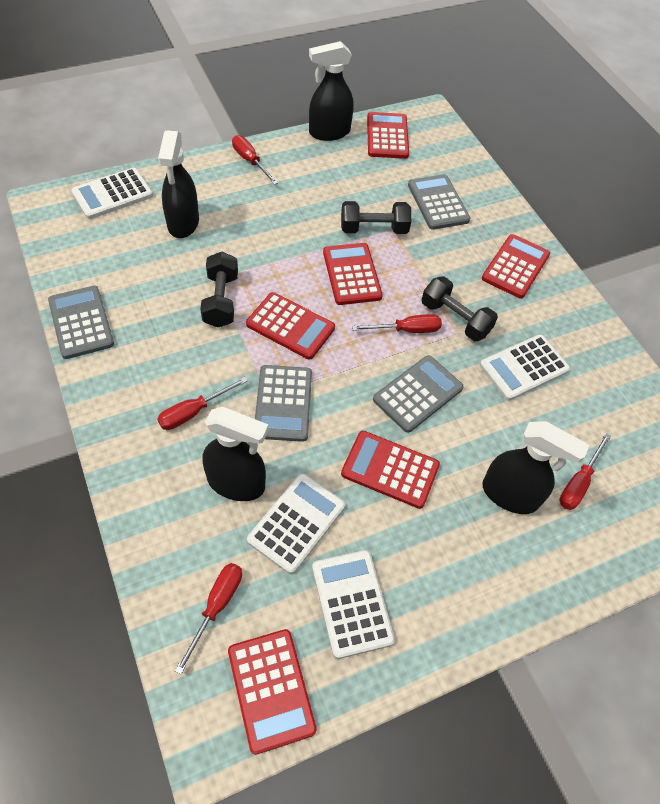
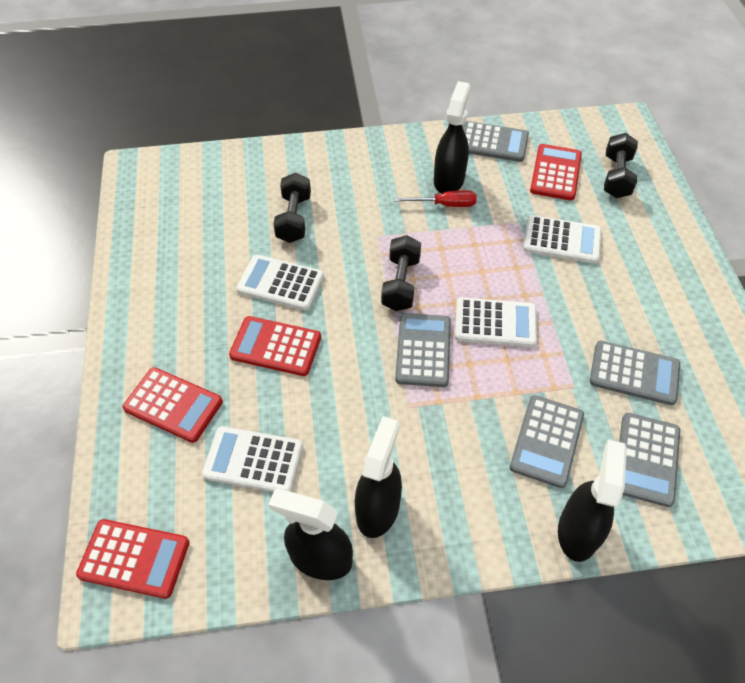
grey calculator: 4 -> 5
red calculator: 6 -> 4
red screwdriver: 5 -> 1

